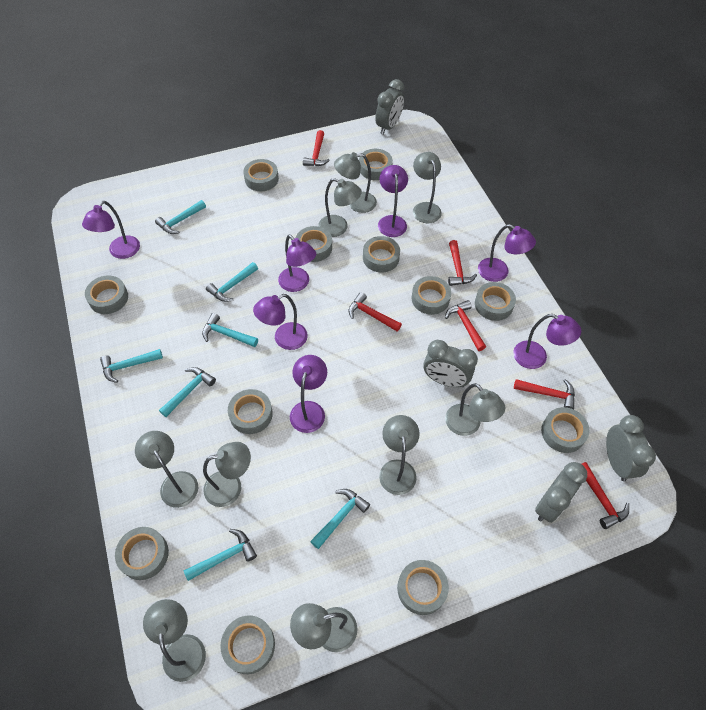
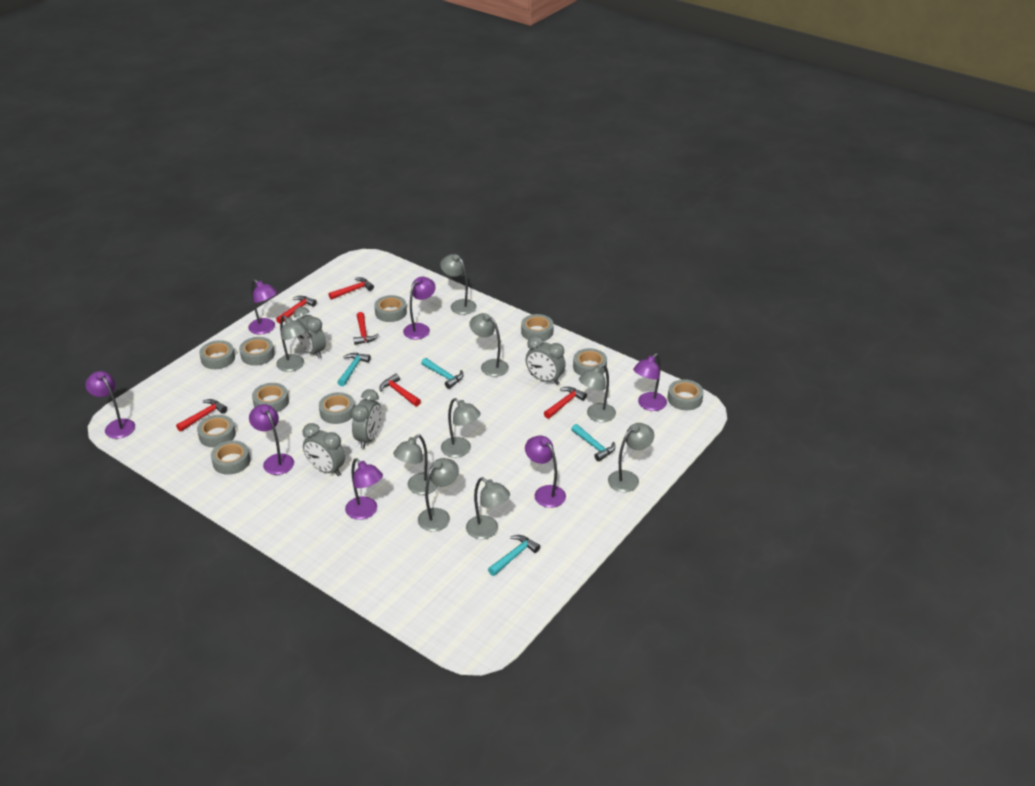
grey tape: 12 -> 10
turquoise hammer: 7 -> 4

